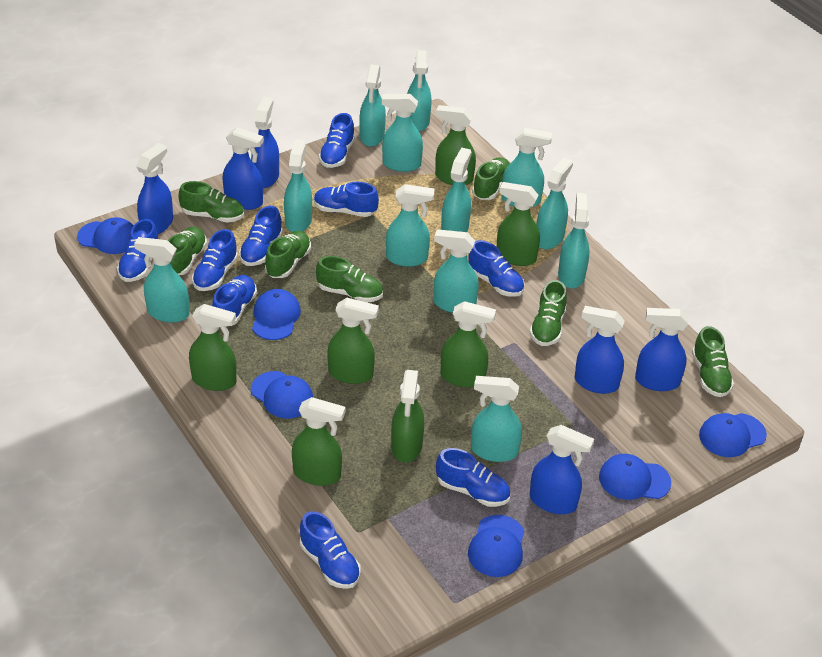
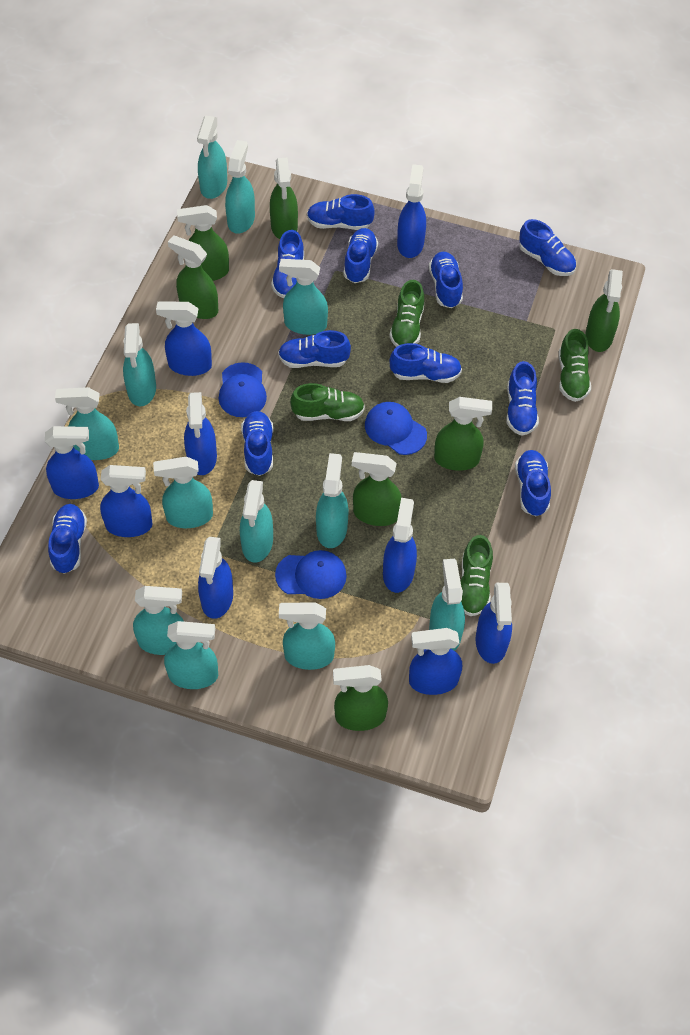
blue cap: 6 -> 3
blue shoe: 9 -> 11
blue spray bottle: 6 -> 9
green shoe: 7 -> 4

